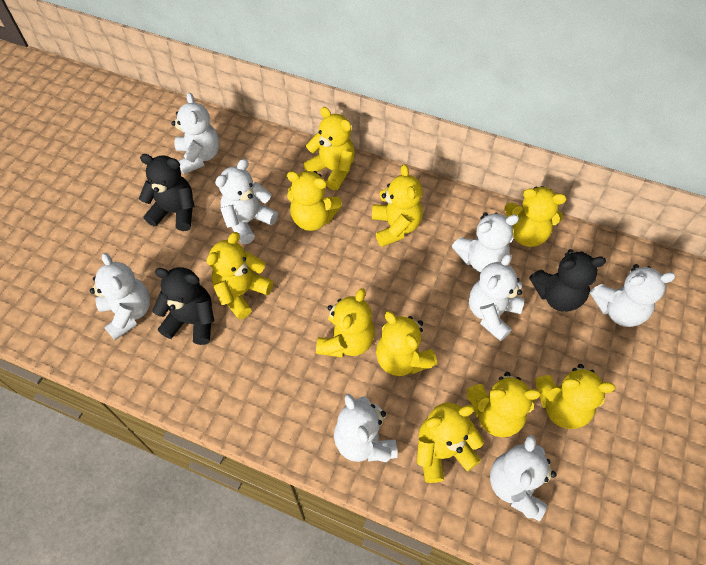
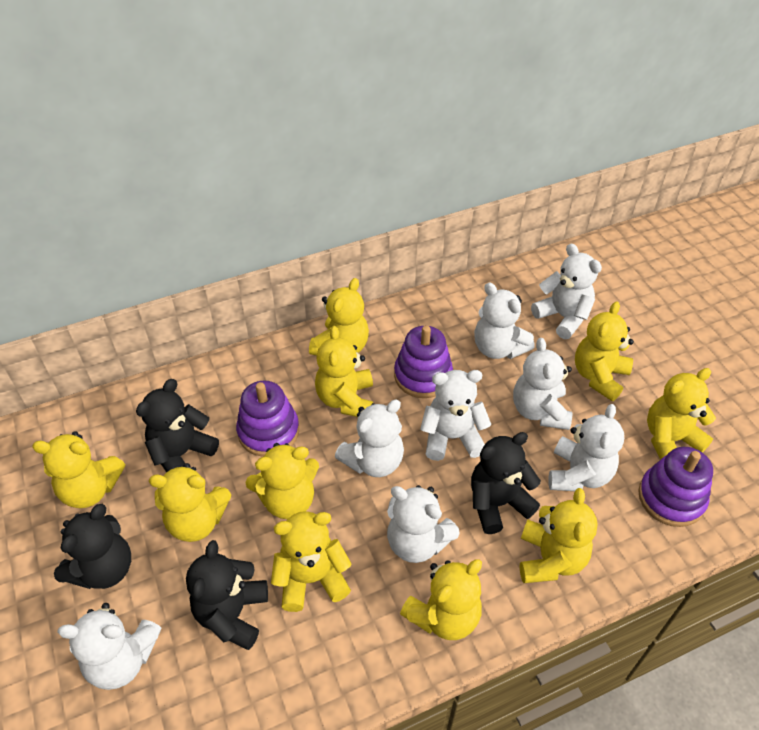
black teddy bear: 3 -> 4
purple stacking toy: 0 -> 3

